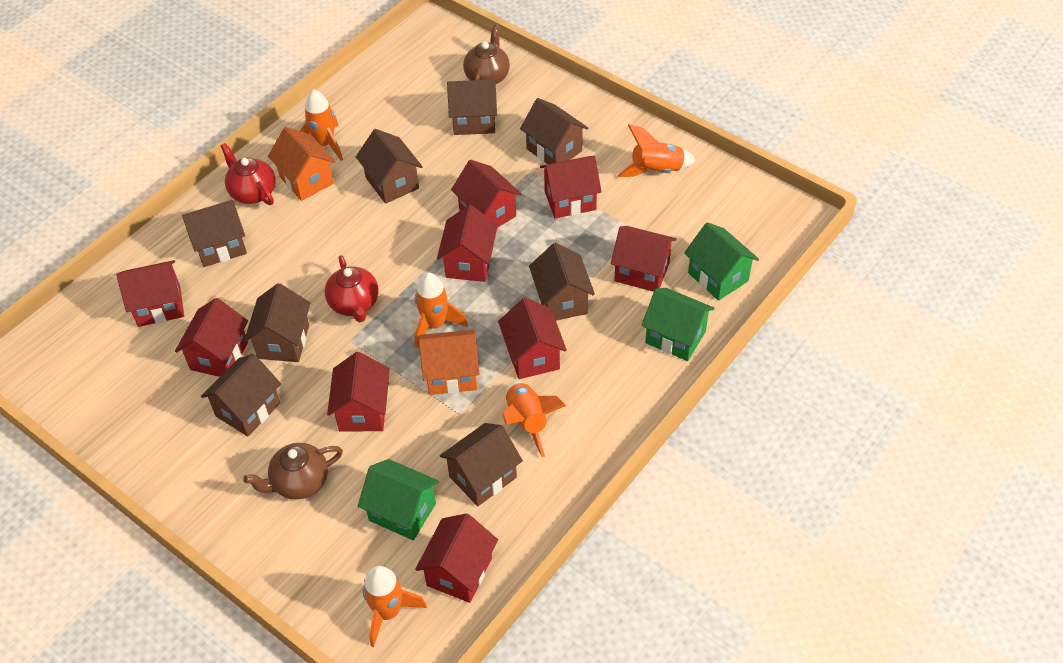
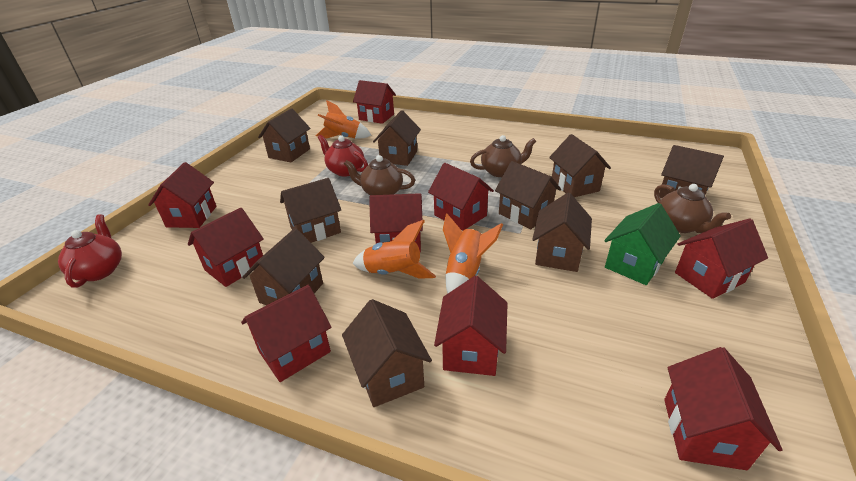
brown house: 8 -> 9
brown teapot: 2 -> 3
green house: 3 -> 1
orange house: 2 -> 0
orange rocket: 5 -> 3

